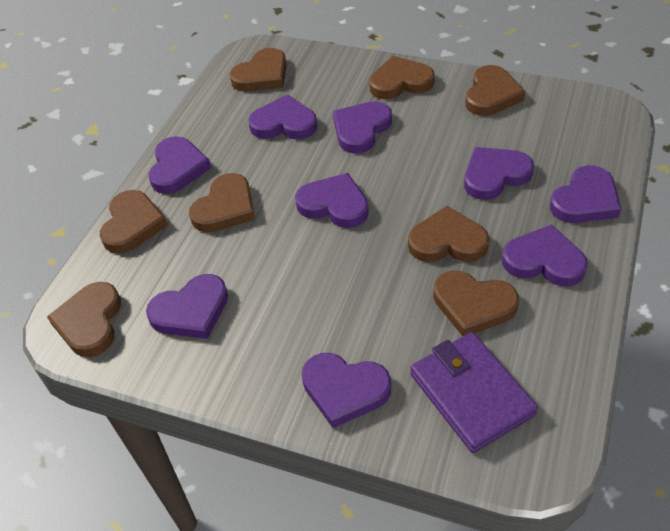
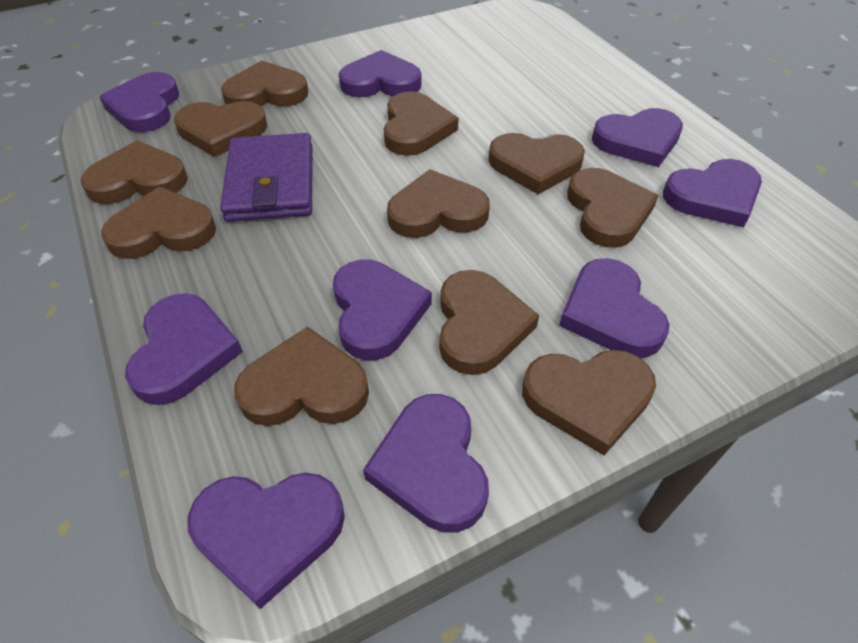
brown heart: 8 -> 11

